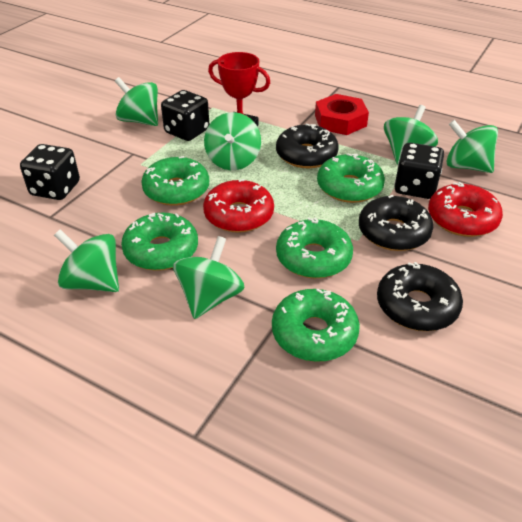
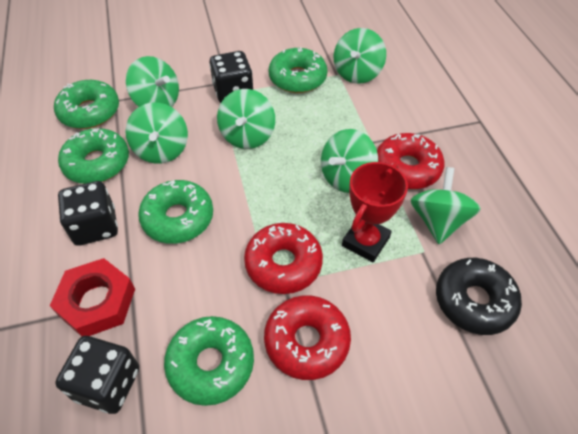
black donut: 3 -> 1
red donut: 2 -> 3

